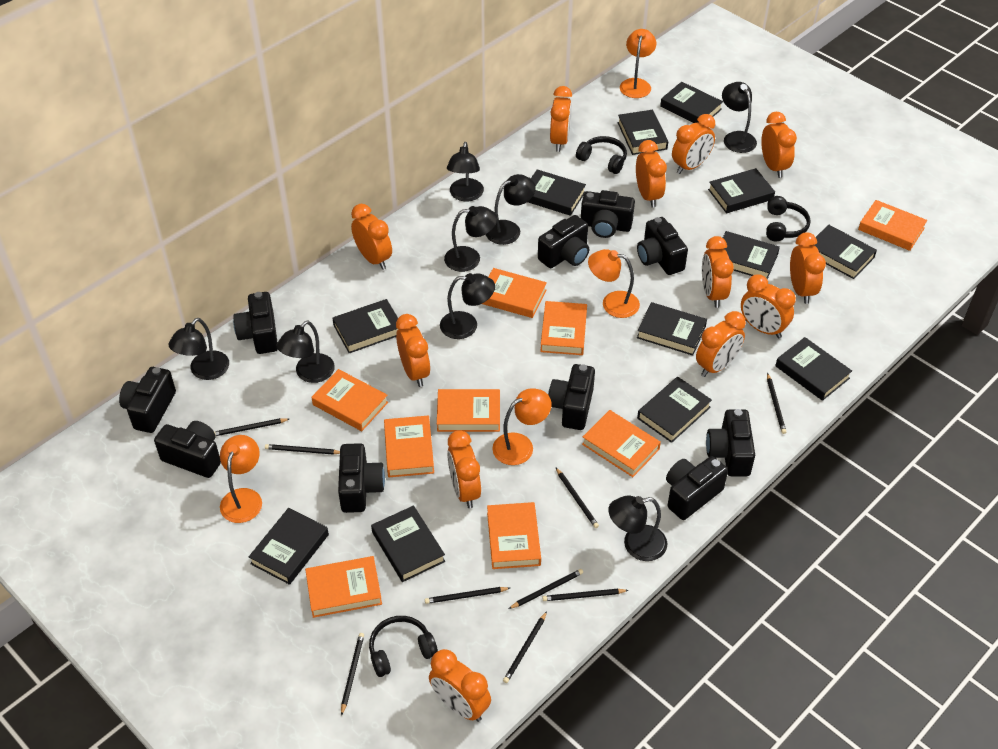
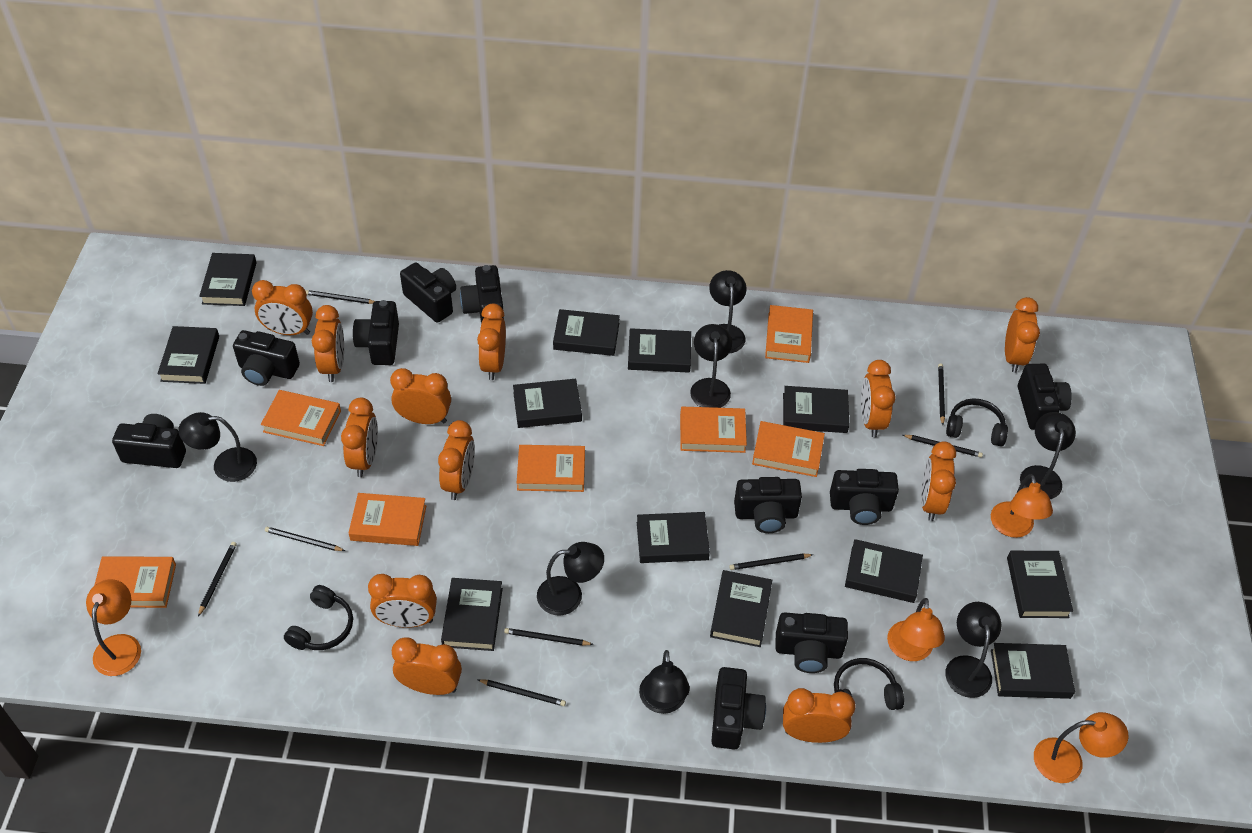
black lamp: 8 -> 7
black pencil: 9 -> 8
orange book: 9 -> 7

